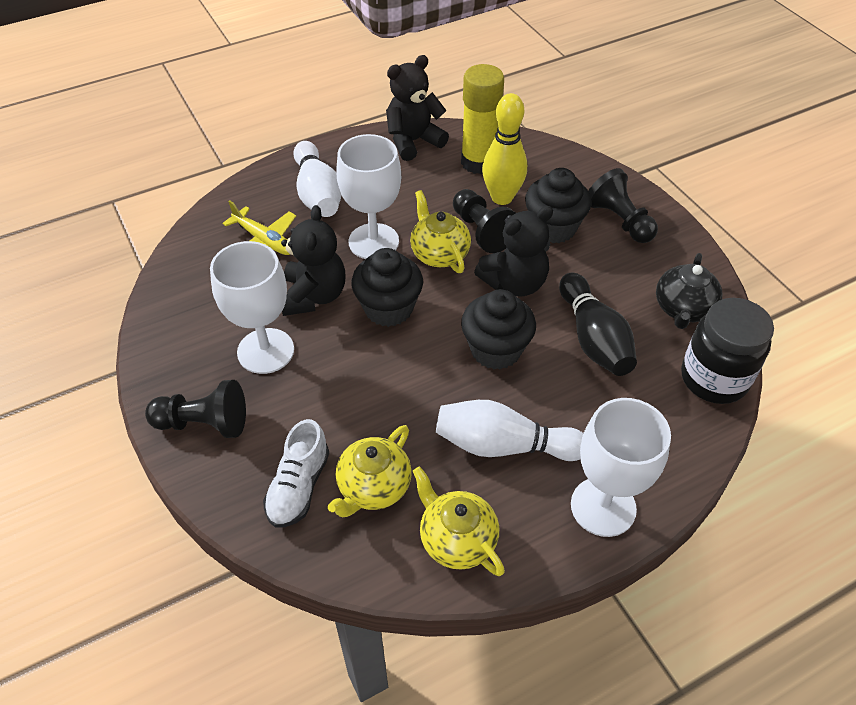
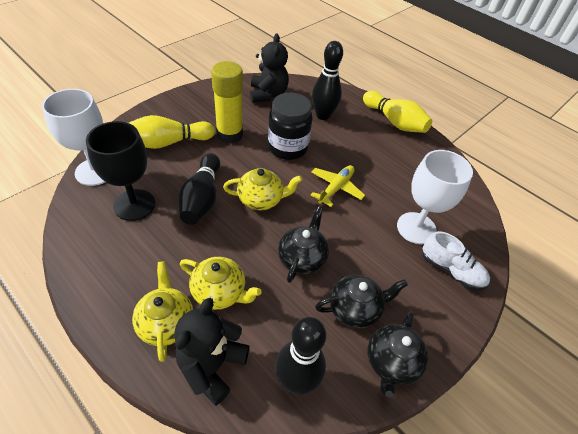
black bowling pin: 1 -> 3
black cupcake: 3 -> 0
black goblet: 0 -> 1
black pawn: 3 -> 0
black teapot: 1 -> 3
black teddy bear: 3 -> 2
white bowling pin: 2 -> 0
white goblet: 3 -> 2
yellow bowling pin: 1 -> 2

